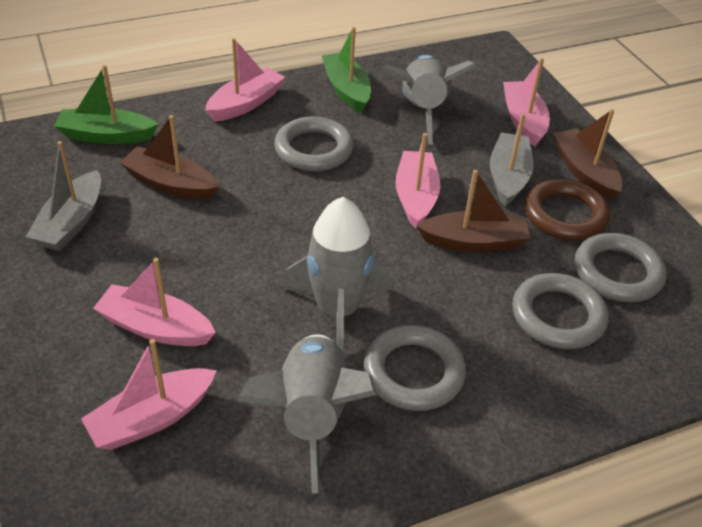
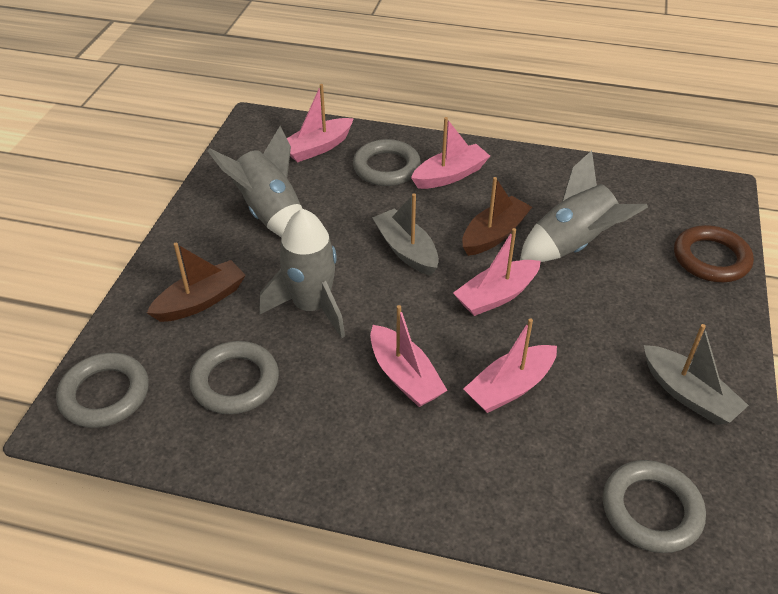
brown boat: 3 -> 2
green boat: 2 -> 0

